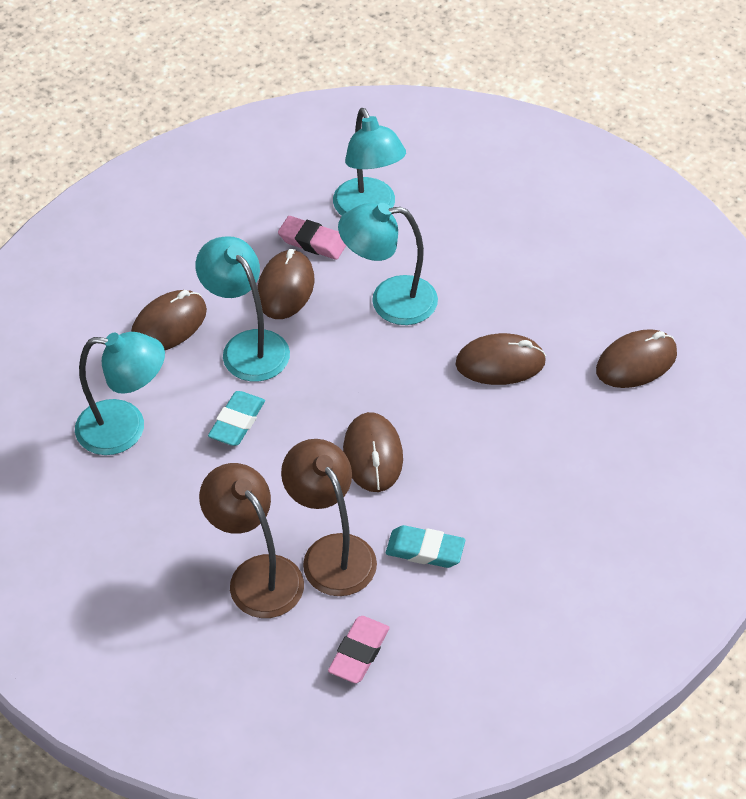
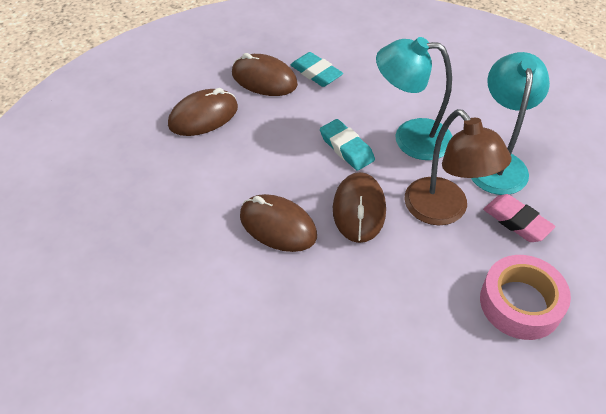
brown lamp: 2 -> 1
brown mouse: 5 -> 4
pink eraser: 2 -> 1
pink tape: 0 -> 1
turquoise lamp: 4 -> 2

